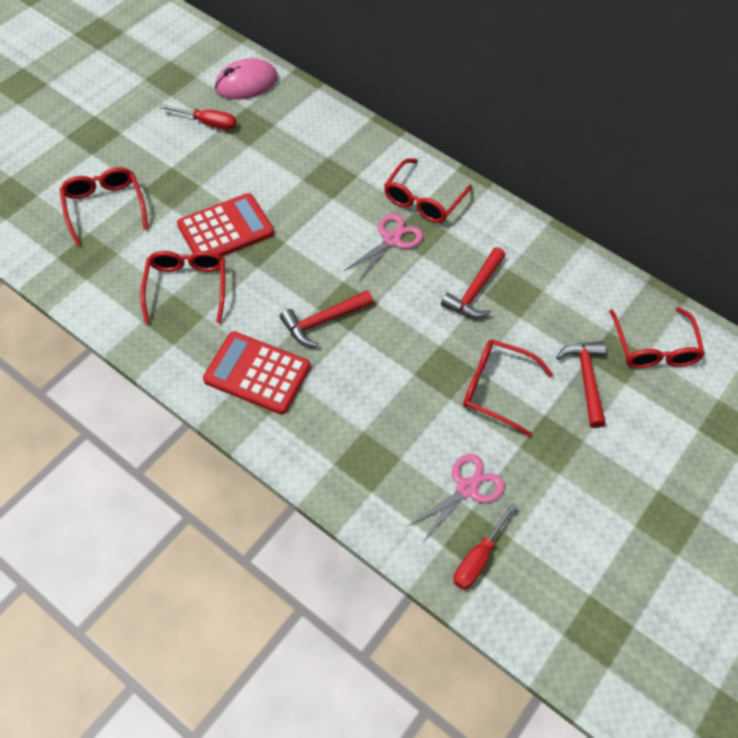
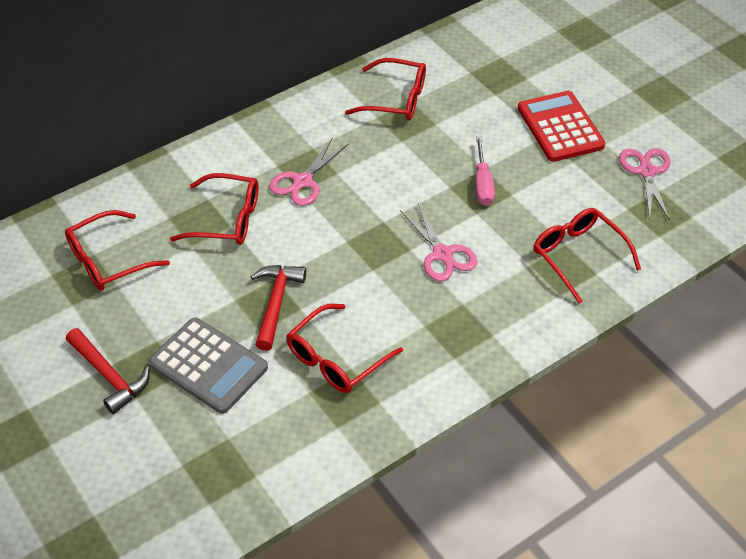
grey calculator: 0 -> 1
pink mouse: 1 -> 0
pink scissors: 2 -> 3
pink screwdriver: 0 -> 1
red calculator: 2 -> 1
red hammer: 3 -> 2
red screwdriver: 2 -> 0

